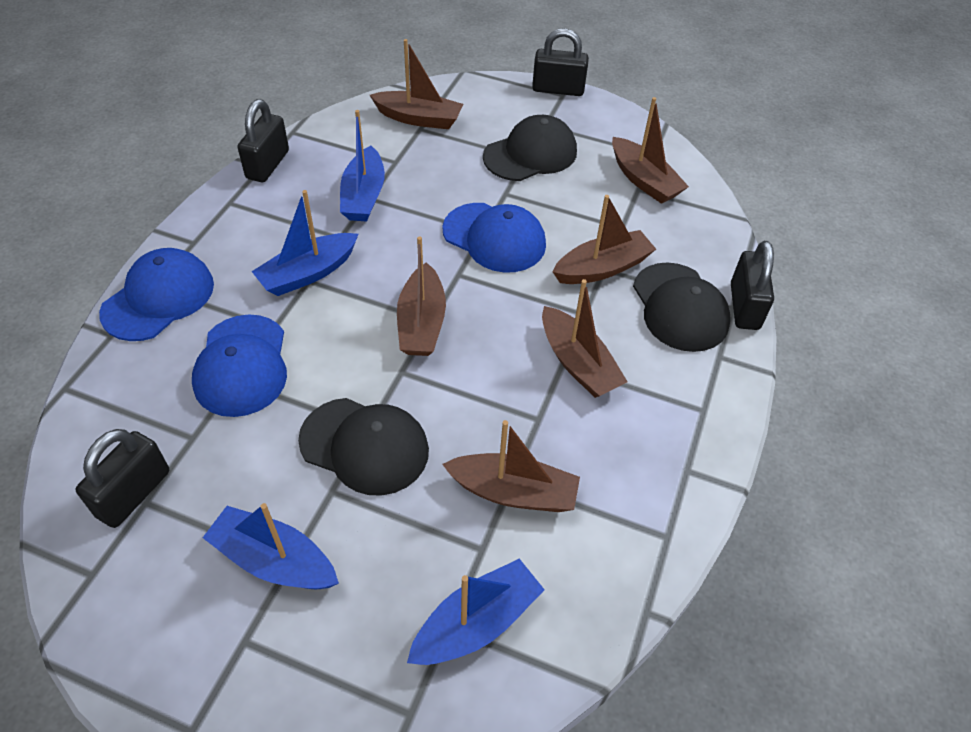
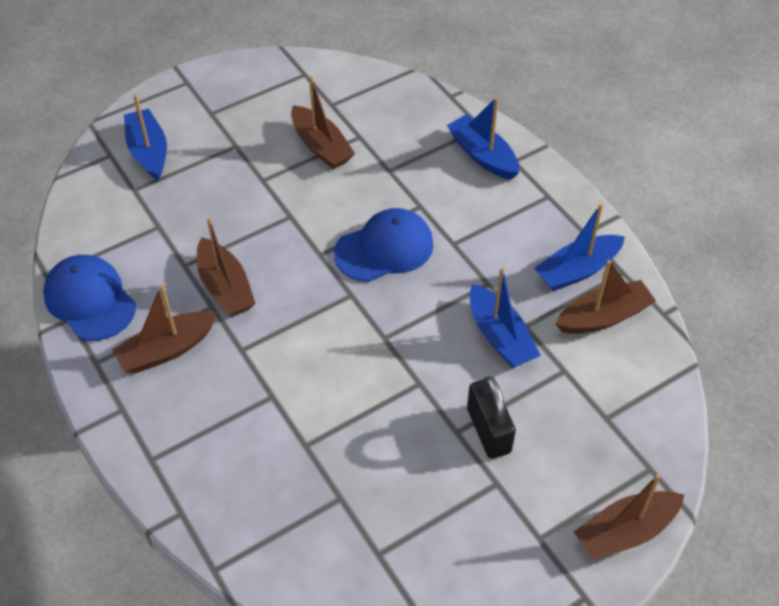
black cap: 3 -> 0
black padlock: 4 -> 1
blue cap: 3 -> 2
brown boat: 6 -> 5

